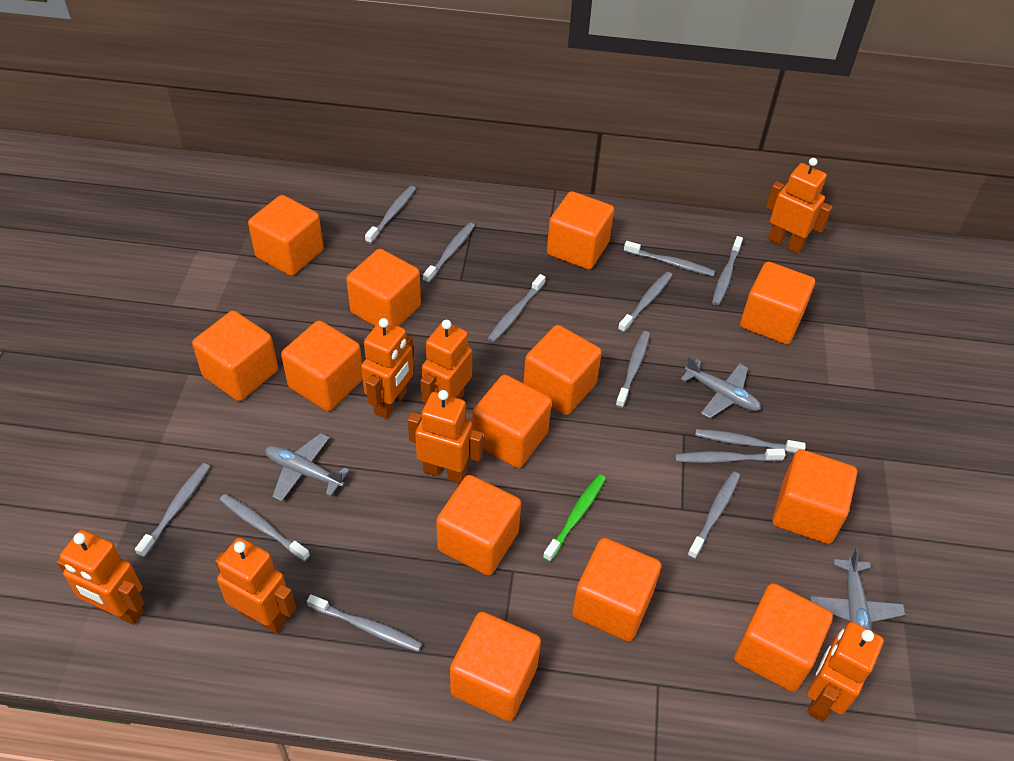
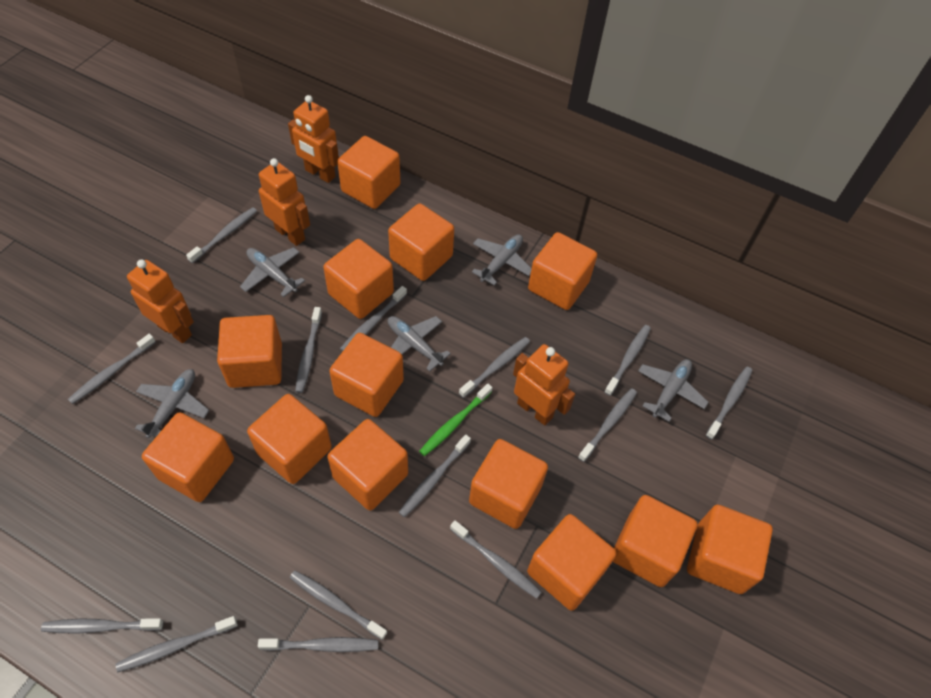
grey plane: 3 -> 5
grey toothbrush: 13 -> 14
orange robot: 7 -> 4

